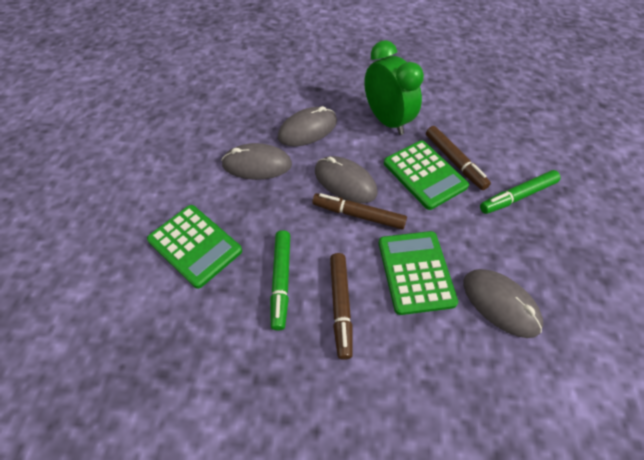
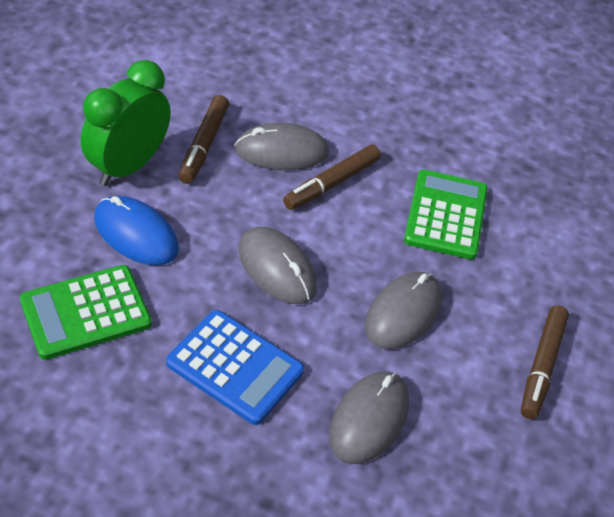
blue calculator: 0 -> 1
blue mouse: 0 -> 1
green calculator: 3 -> 2
green marker: 2 -> 0

